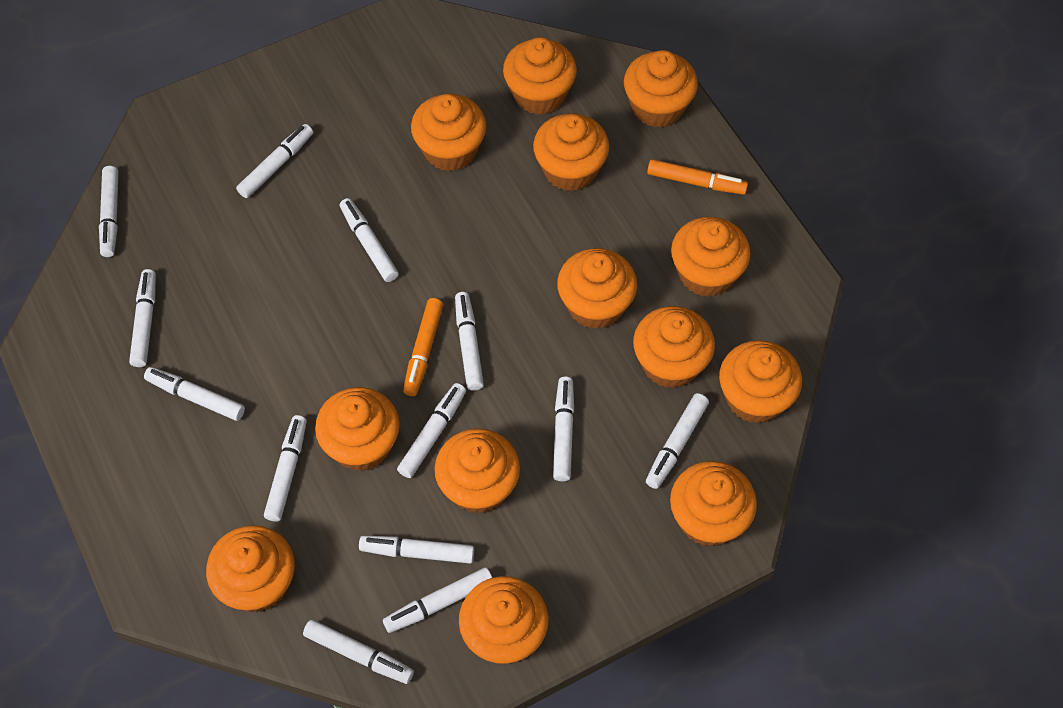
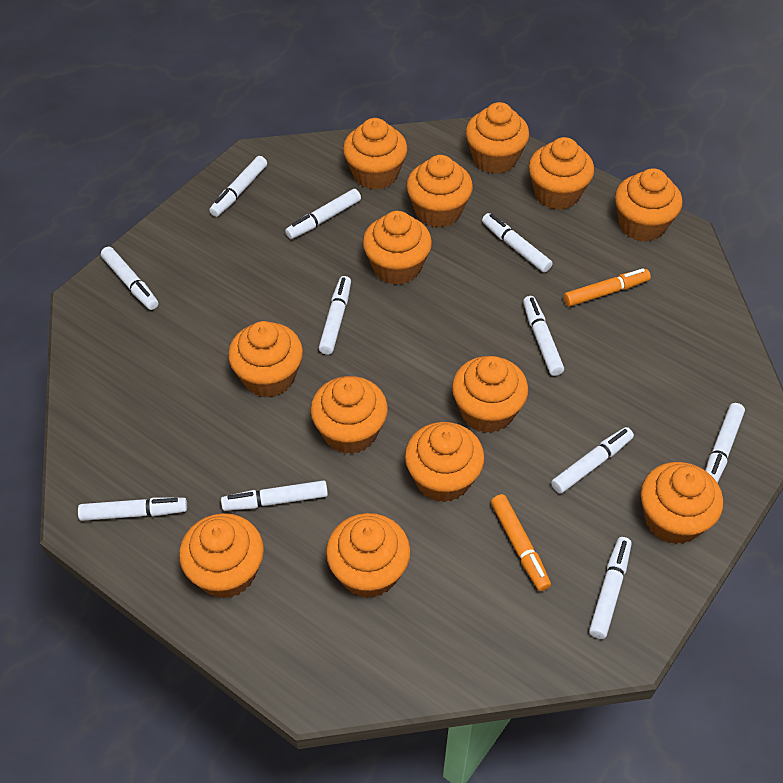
white marker: 13 -> 11

